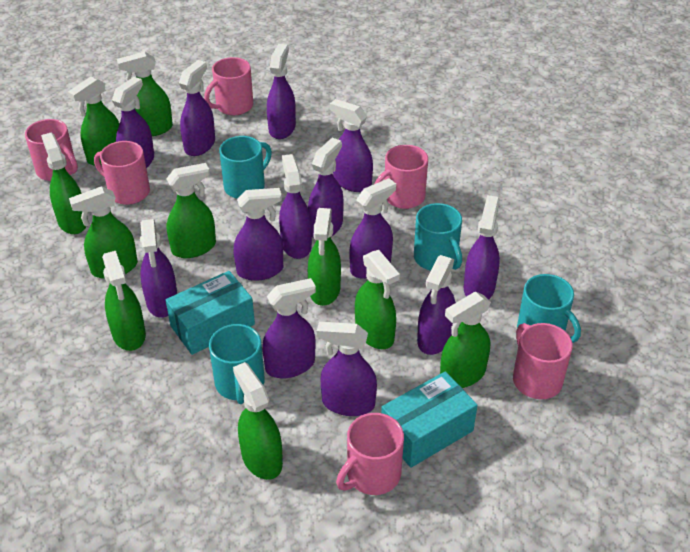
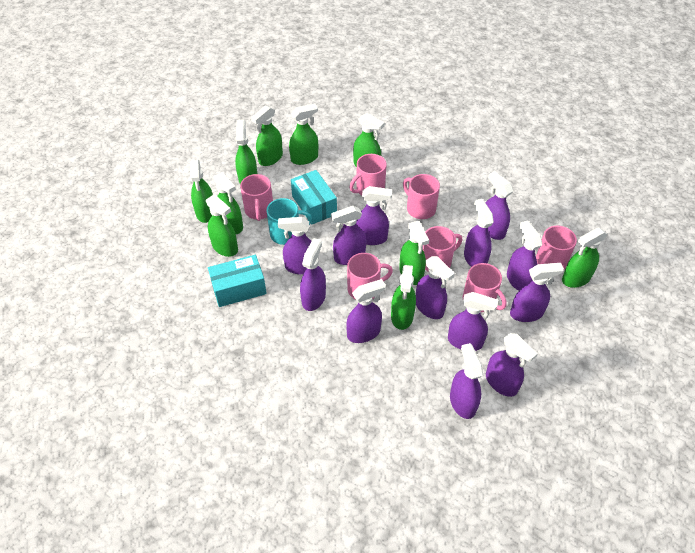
pink mug: 6 -> 7
turquoise mug: 4 -> 1

